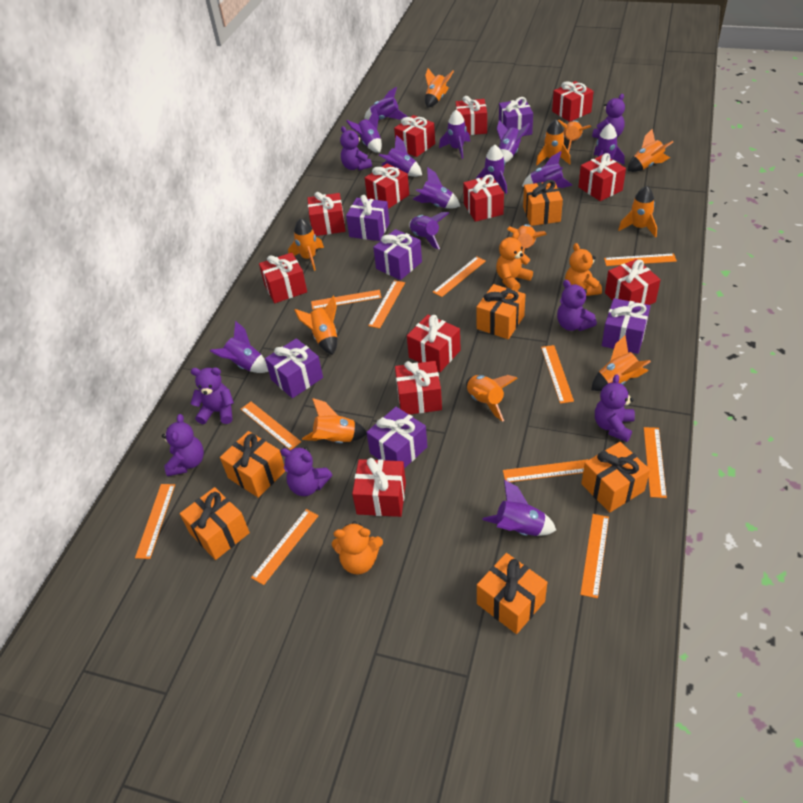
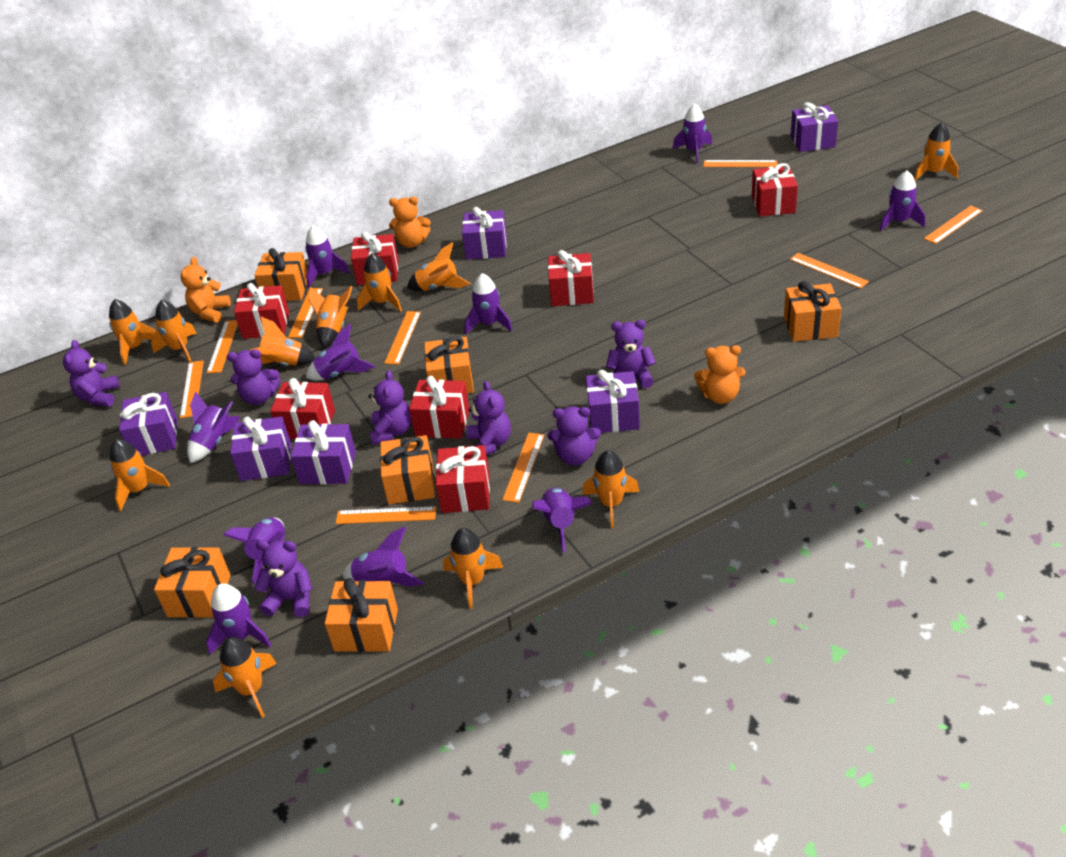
orange ruler: 11 -> 9
purple rocket: 12 -> 10
red gift: 12 -> 7

